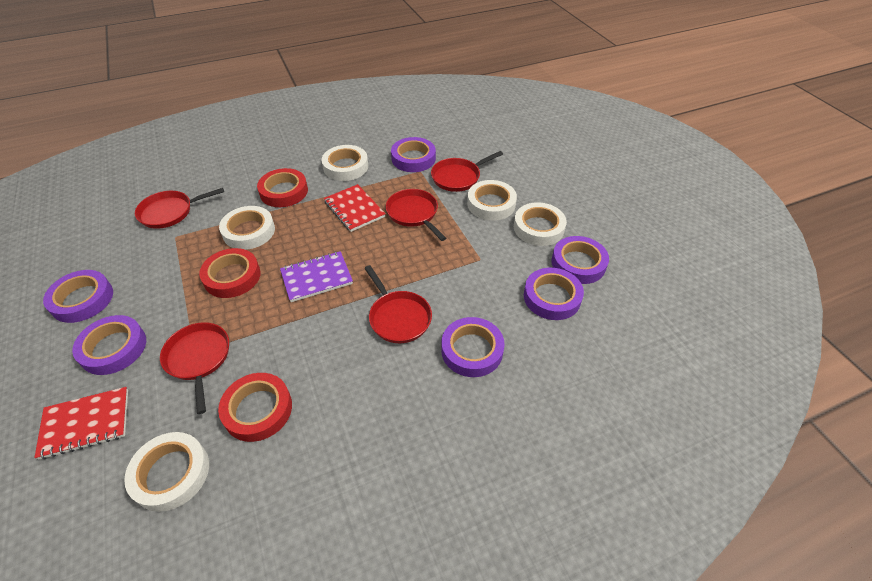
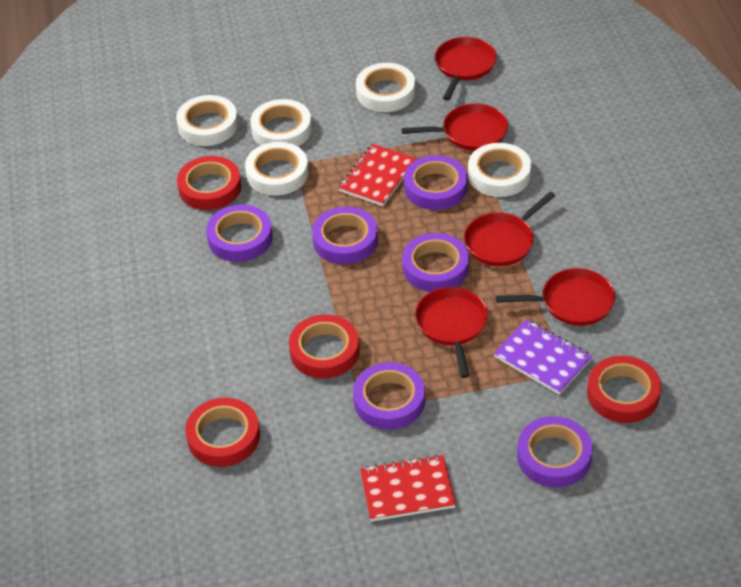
red tape: 3 -> 4

